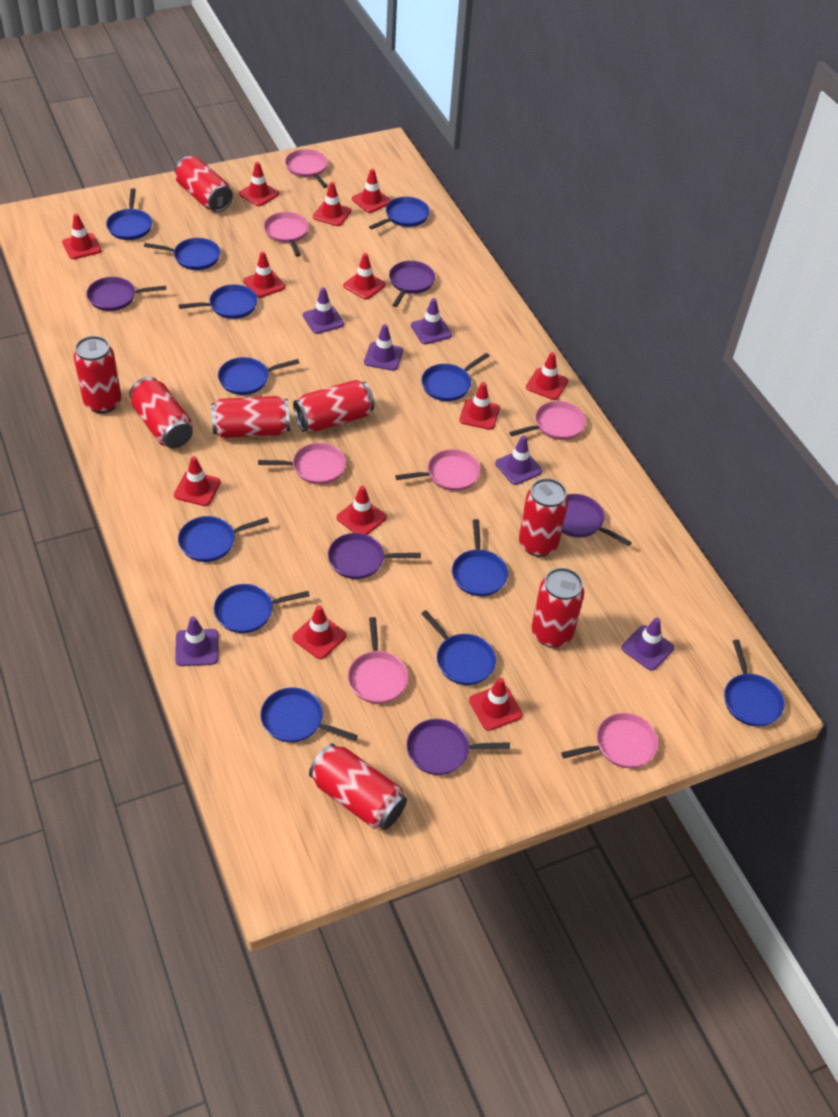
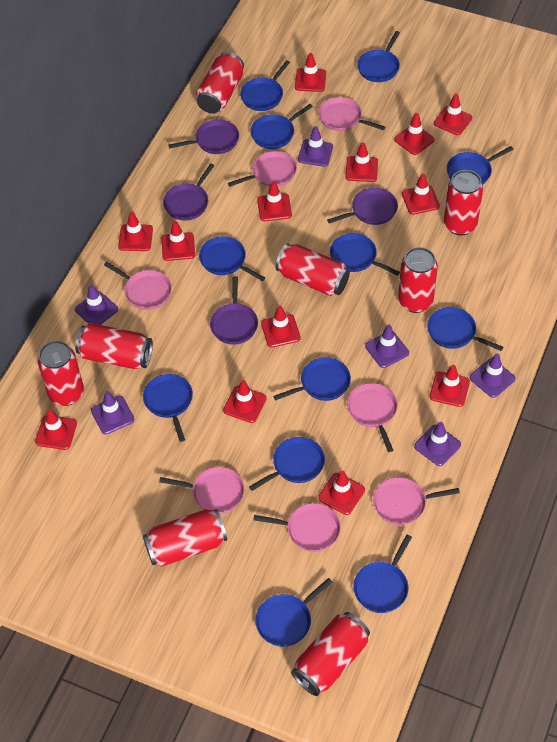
purple pan: 5 -> 4
red traffic cone: 12 -> 13

